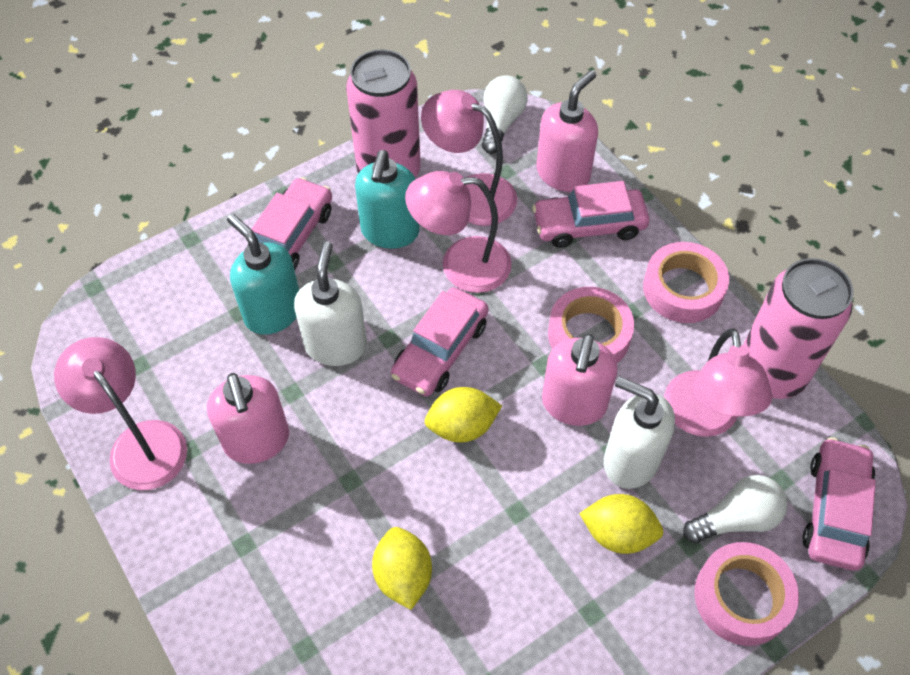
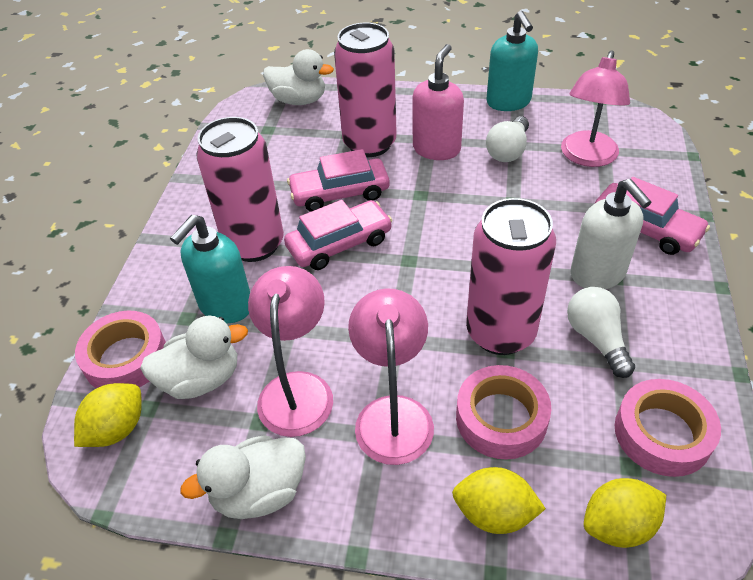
pink can: 2 -> 3
pink car: 4 -> 3
pink lamp: 4 -> 3
pink soap dispenser: 3 -> 1
white duck: 0 -> 3
white soap dispenser: 2 -> 1

